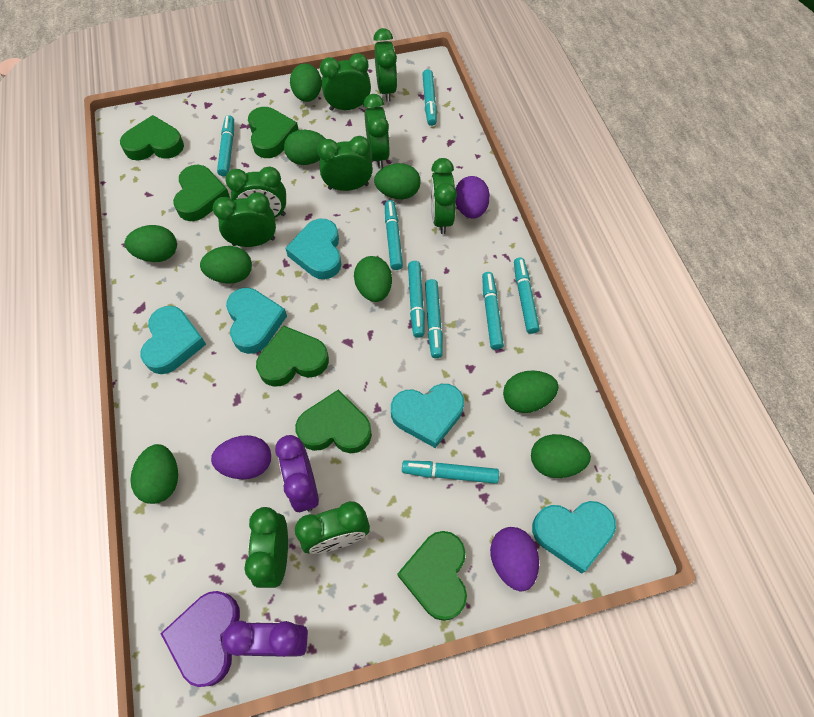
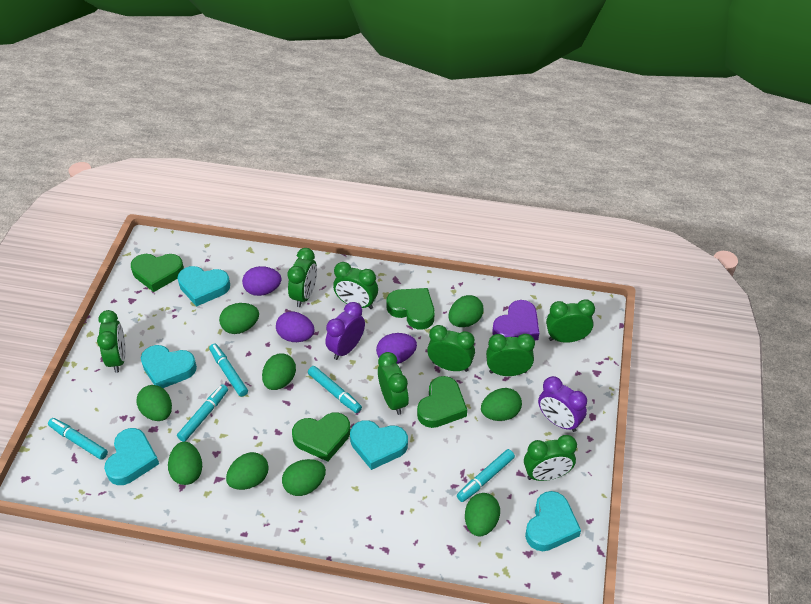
green clock: 9 -> 8
green heart: 6 -> 4
turquoise marker: 8 -> 5

